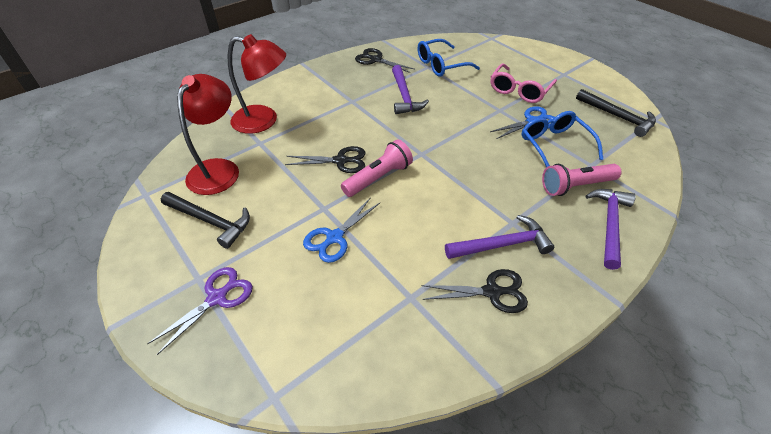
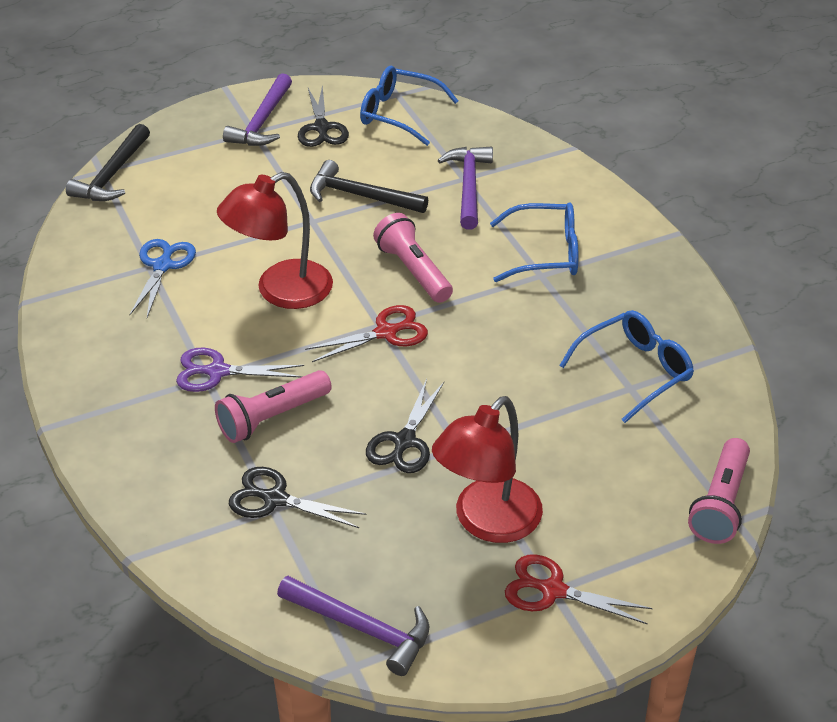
blue glasses: 2 -> 3
blue scissors: 2 -> 1
pink flashlight: 2 -> 3
pink glasses: 1 -> 0
red scissors: 0 -> 2

